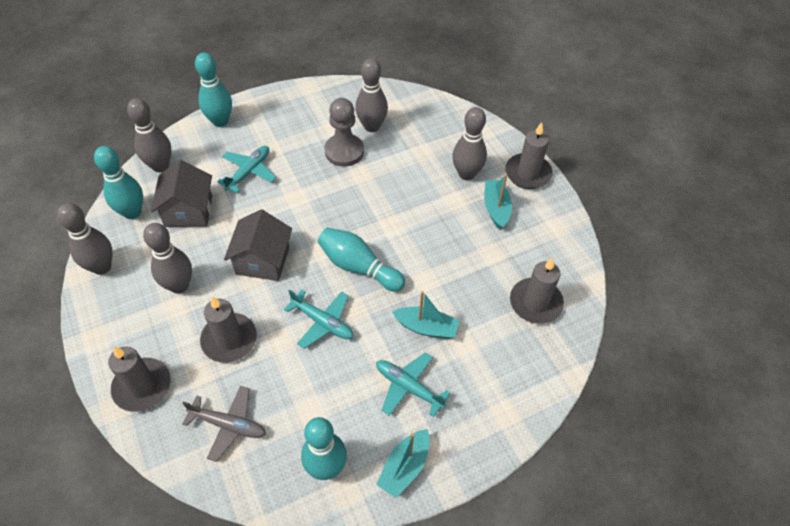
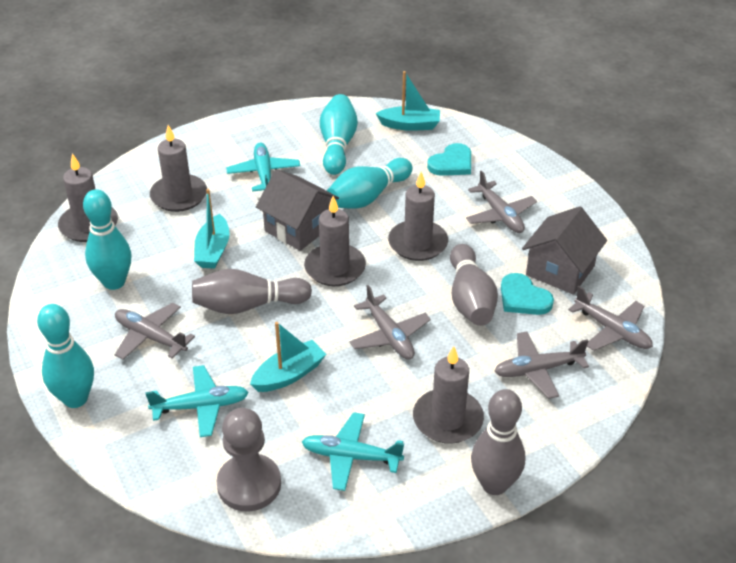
grey bowling pin: 5 -> 3
grey candle: 4 -> 5
grey plane: 1 -> 5
turquoise heart: 0 -> 2

